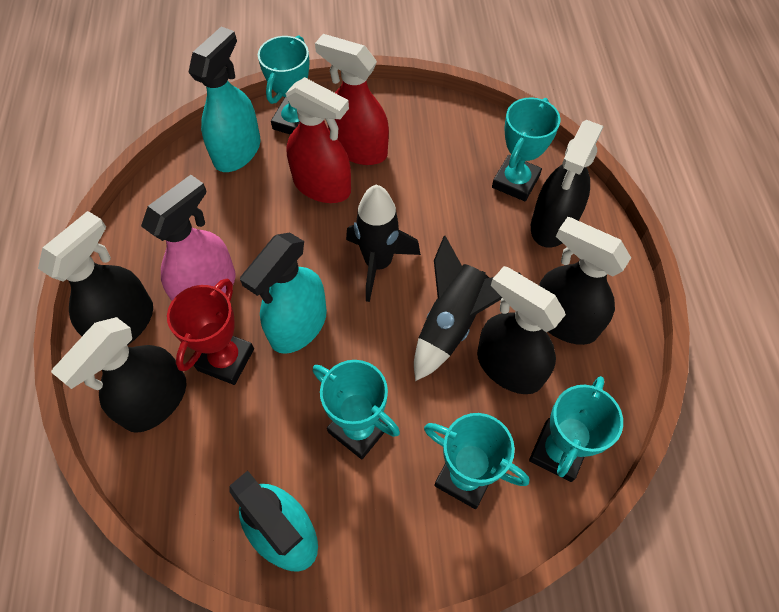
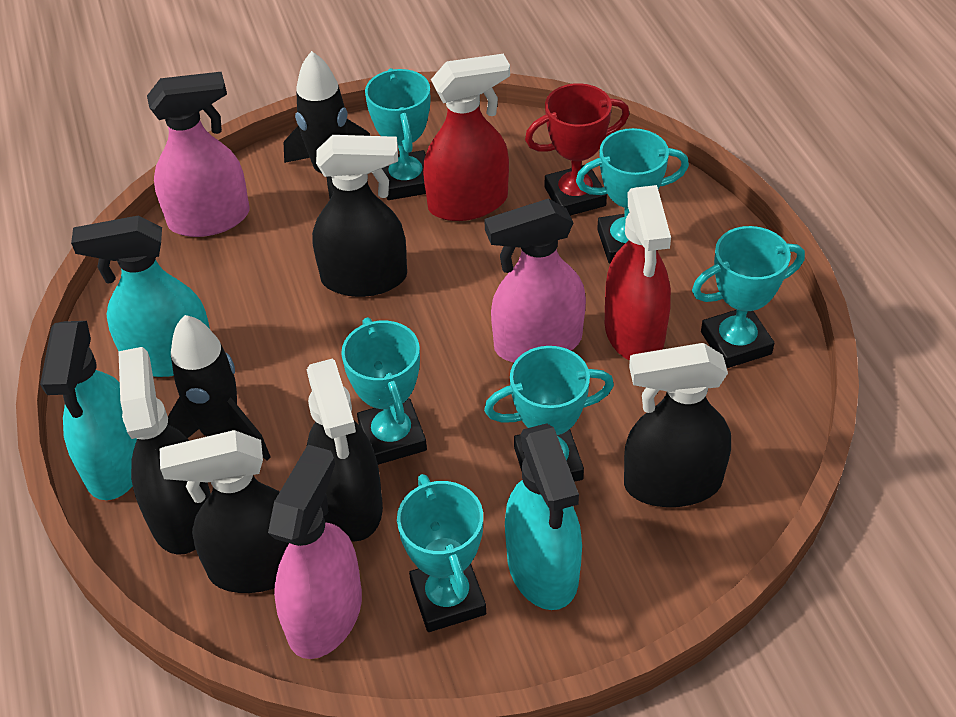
pink spray bottle: 1 -> 3
turquoise trophy: 5 -> 6

